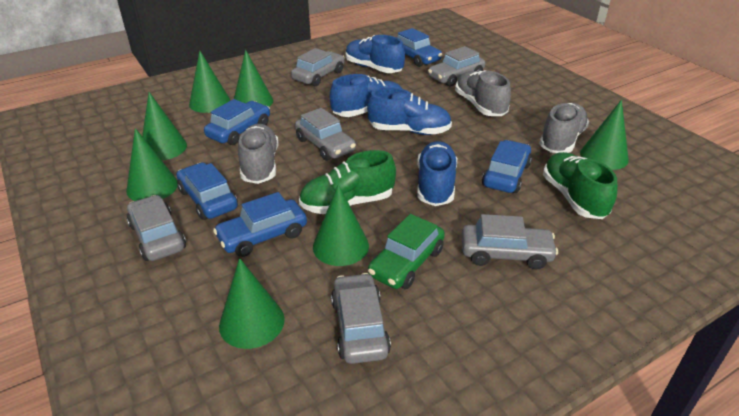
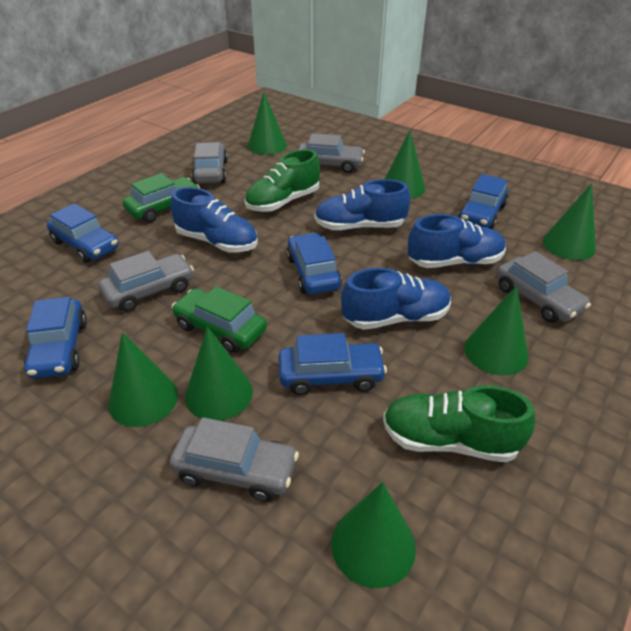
green car: 1 -> 2
grey car: 6 -> 5
grey shoe: 3 -> 0

